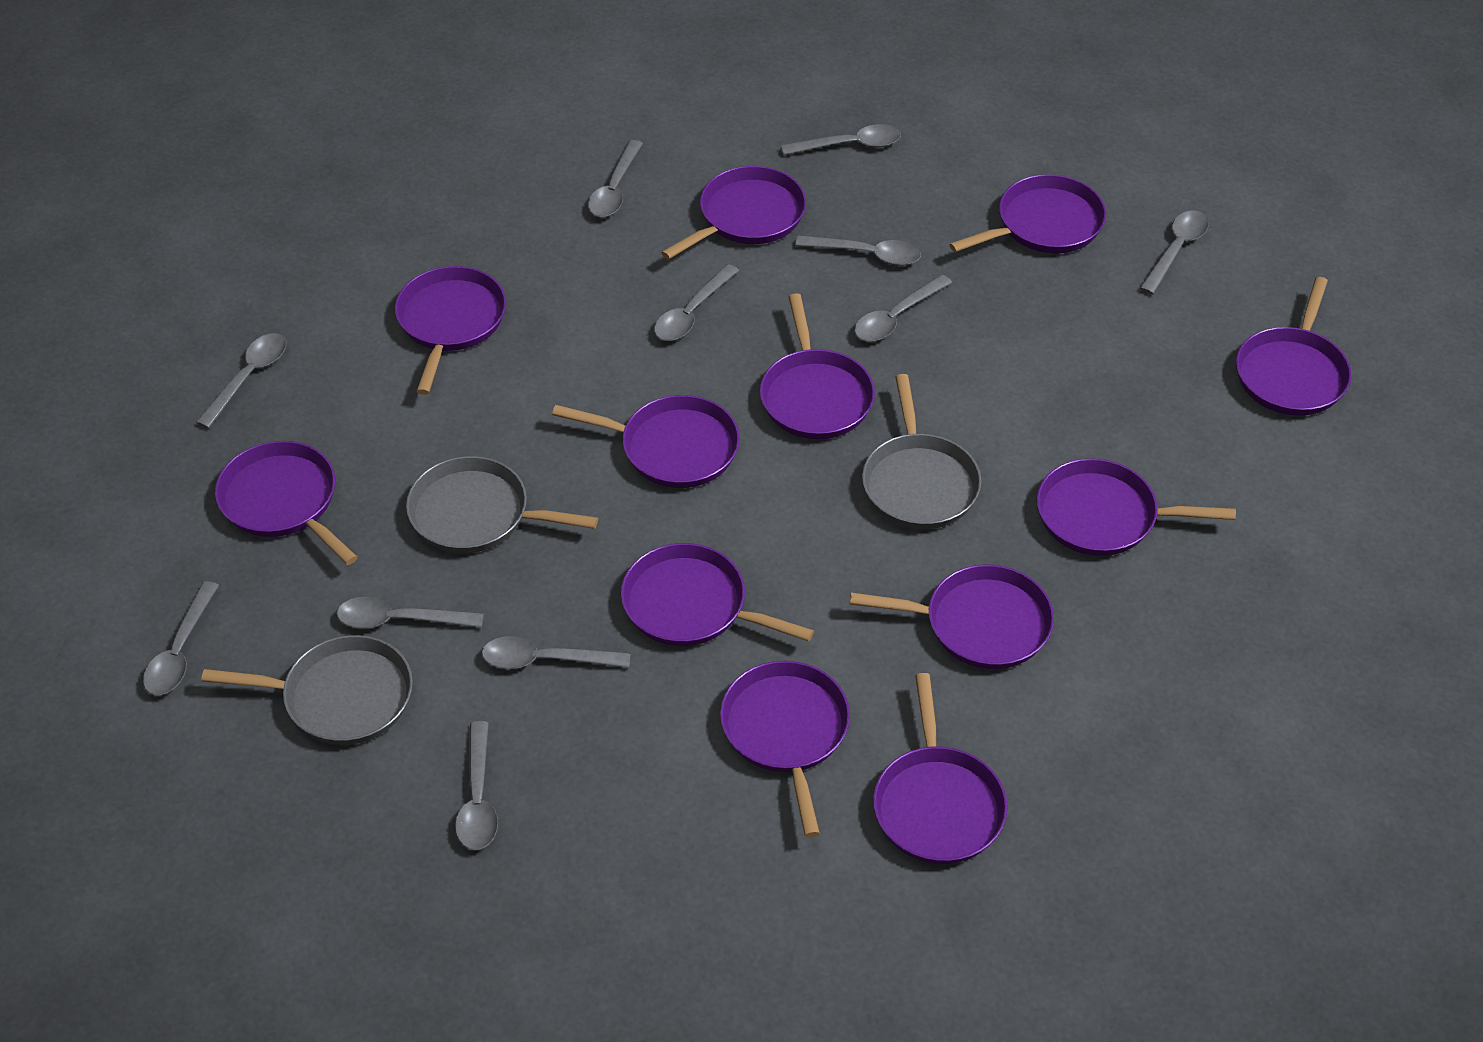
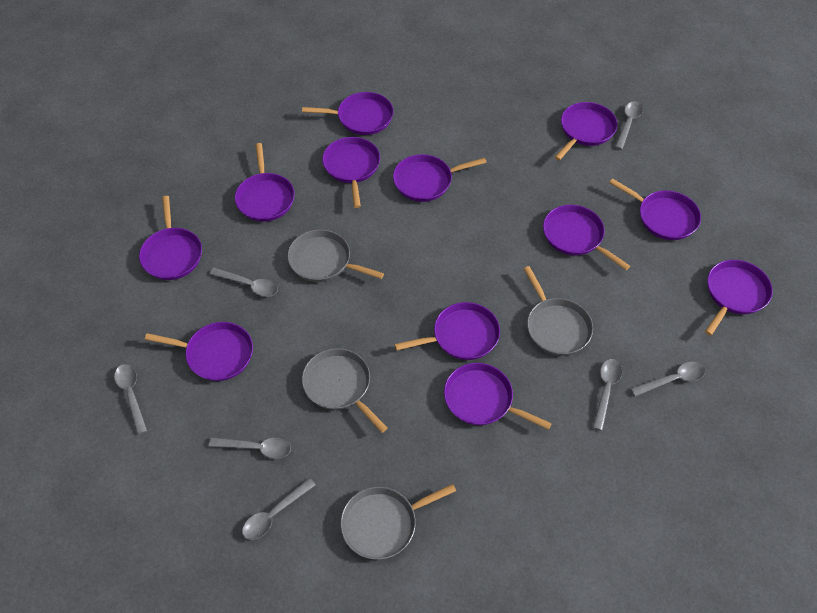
grey pan: 3 -> 4
grey spoon: 11 -> 7

